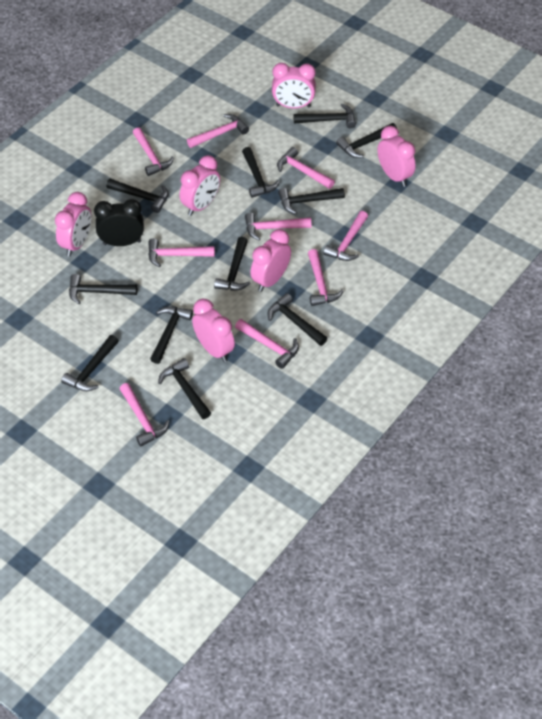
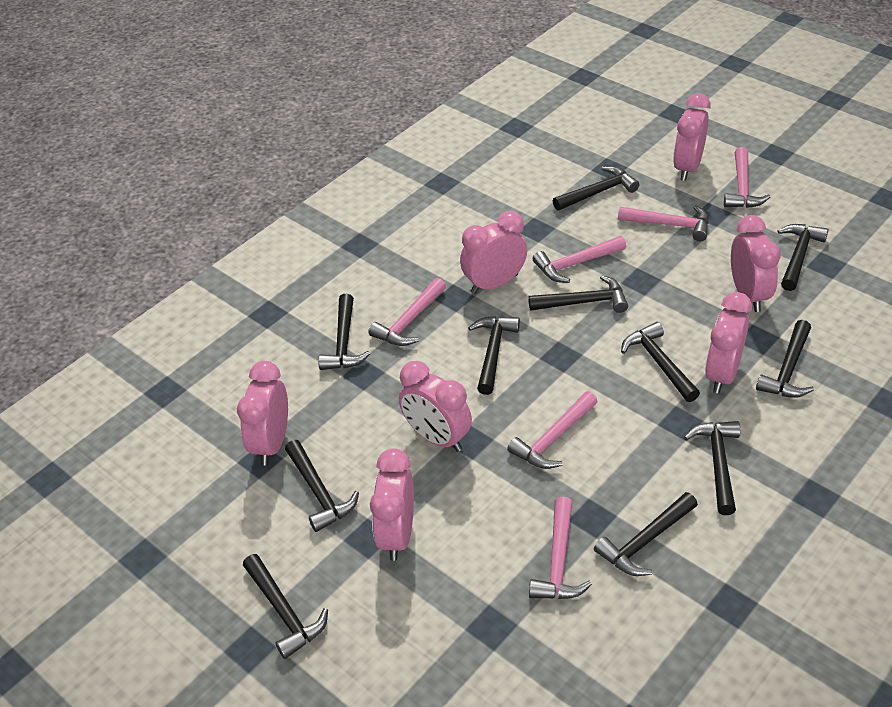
black clock: 1 -> 0
pink clock: 6 -> 7
pink hammer: 9 -> 6

